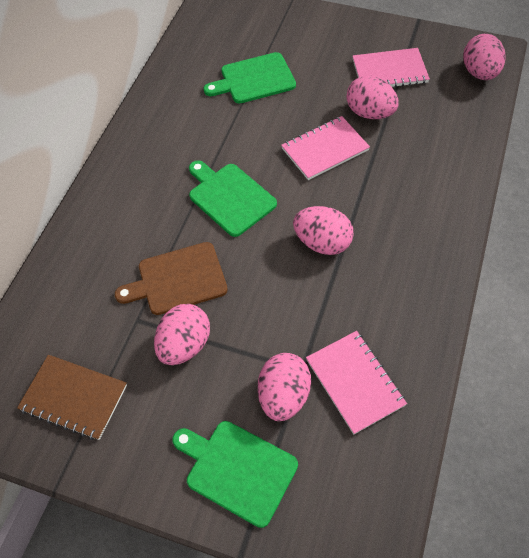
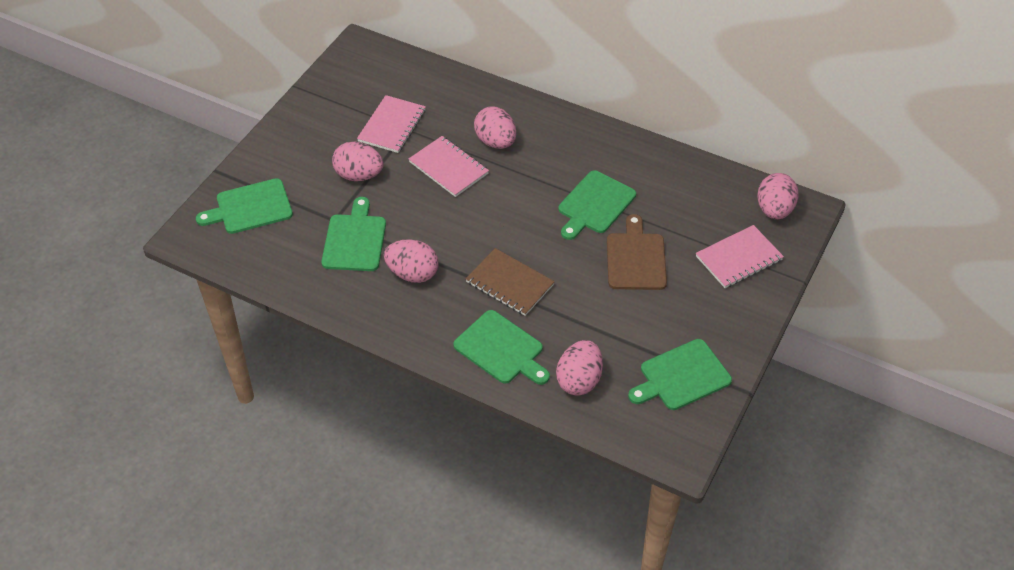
green cutting board: 3 -> 5

